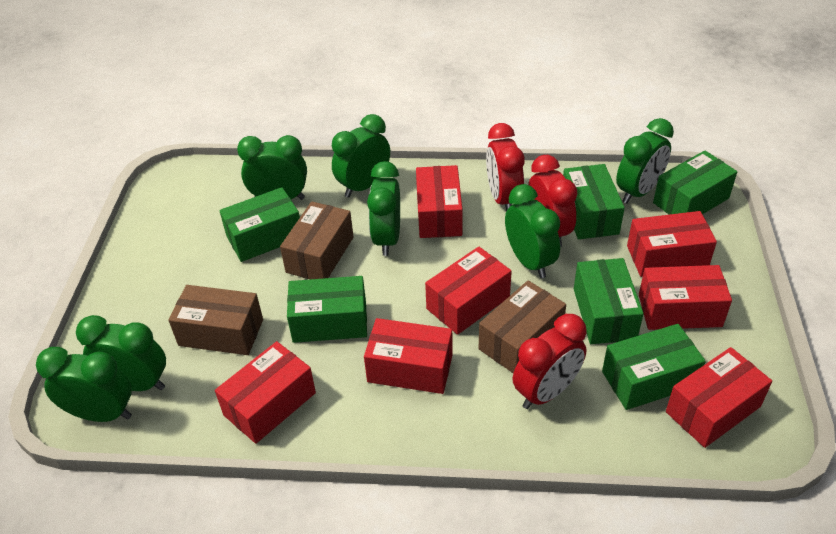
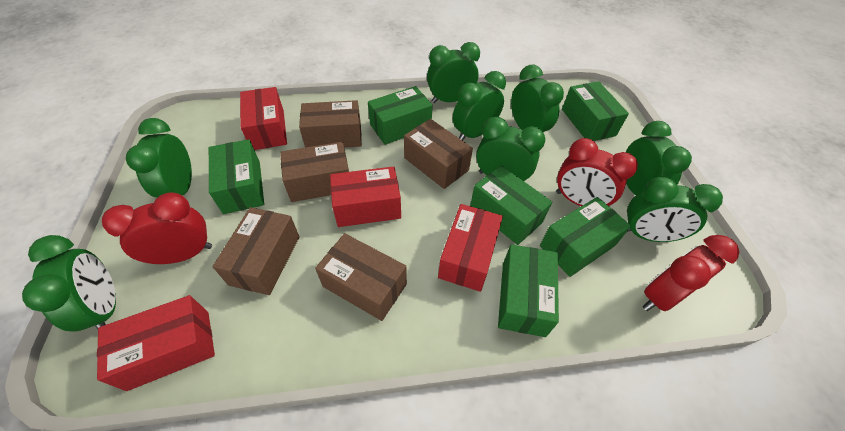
brown box: 3 -> 5
green clock: 7 -> 8
red box: 7 -> 4

